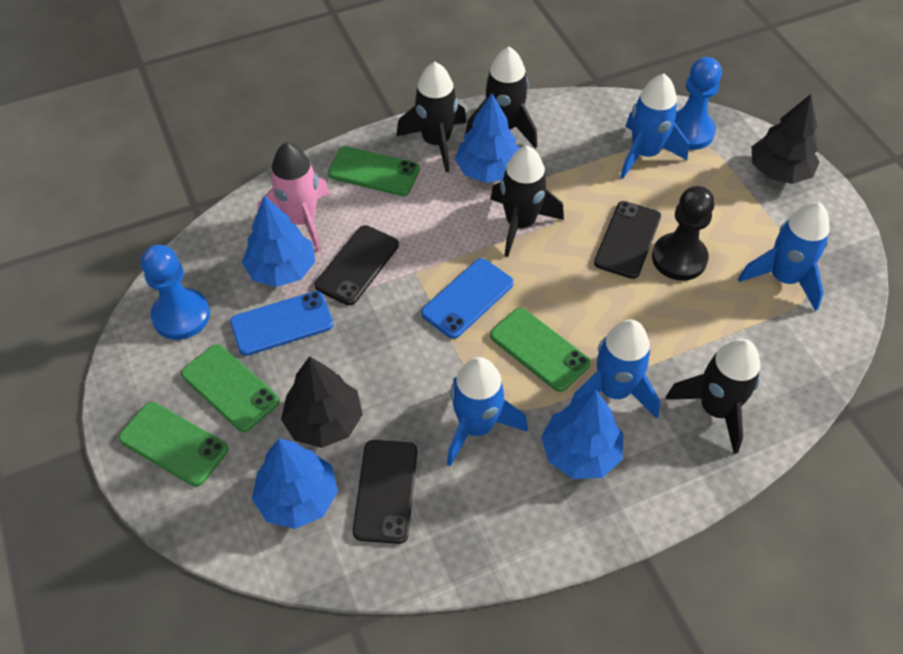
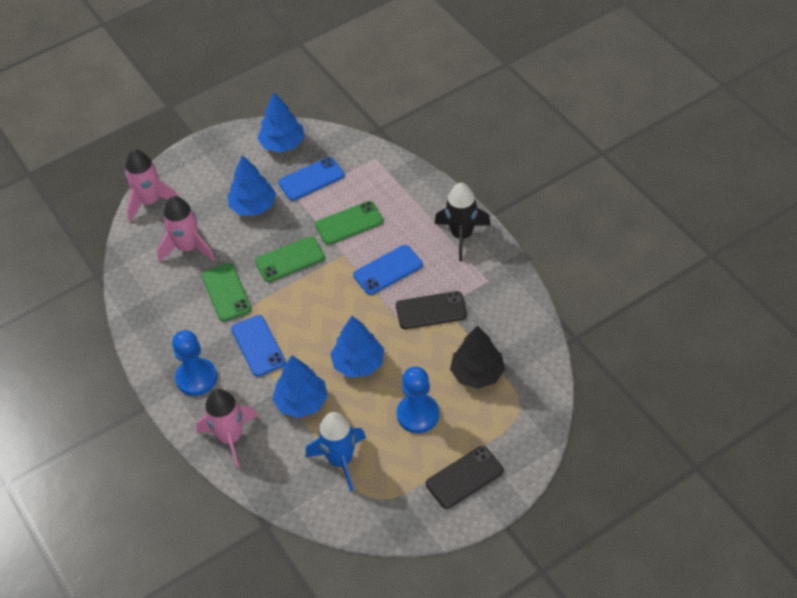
black pawn: 1 -> 0
black phone: 3 -> 2
black rocket: 4 -> 1
black tree: 2 -> 1
blue phone: 2 -> 3
blue rocket: 4 -> 1
green phone: 4 -> 3
pink rocket: 1 -> 3

